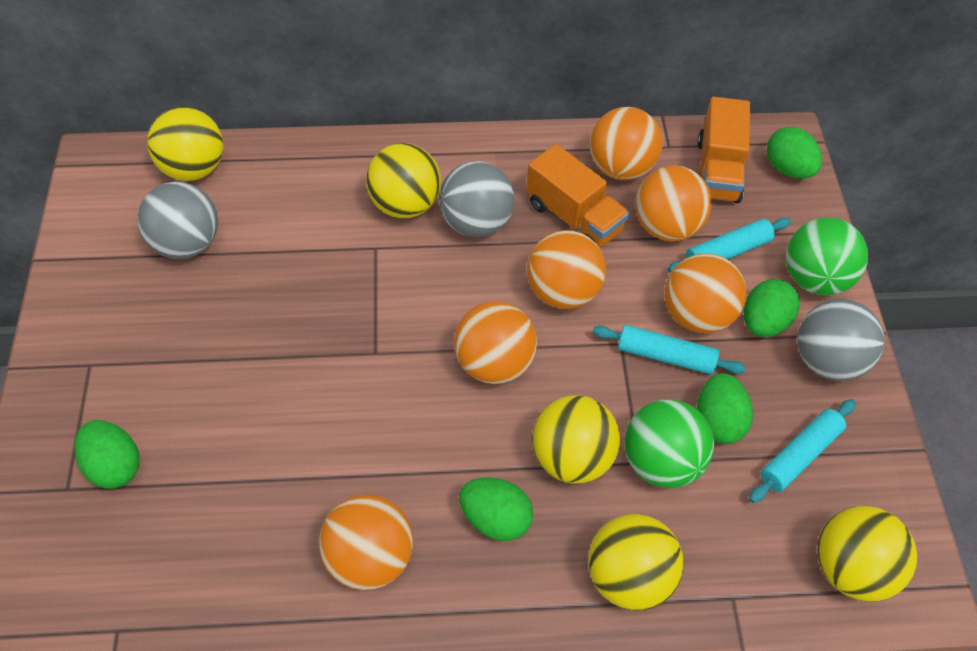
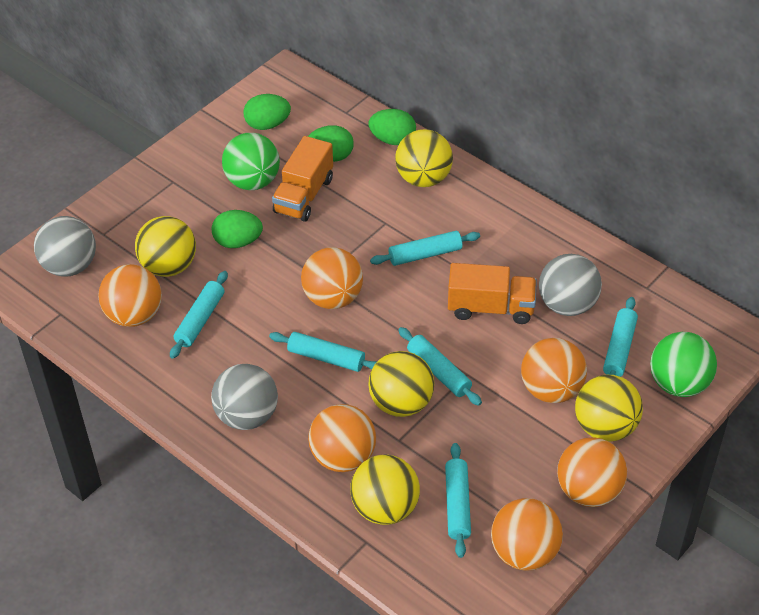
green egg: 5 -> 4
turquoise rolling pin: 3 -> 6

